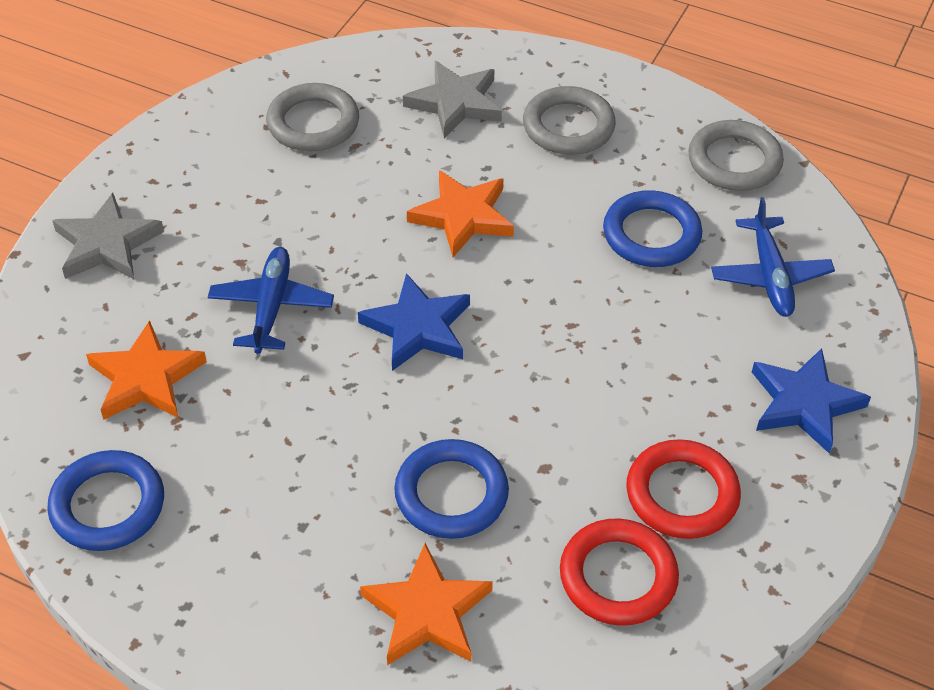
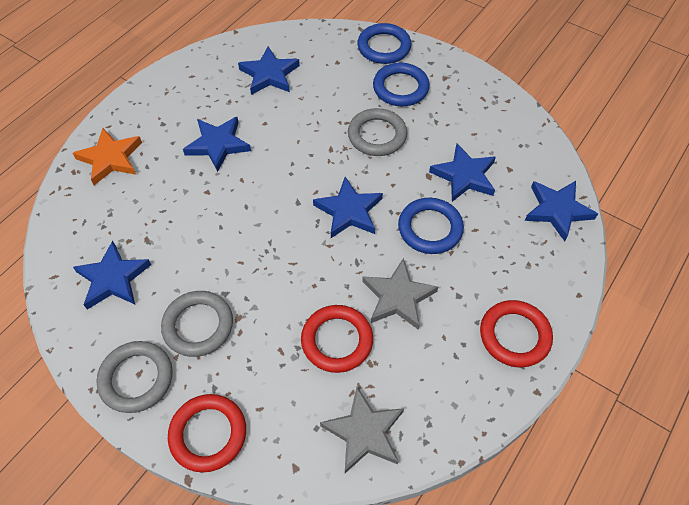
blue plane: 2 -> 0
blue star: 2 -> 6
orange star: 3 -> 1
red ring: 2 -> 3

